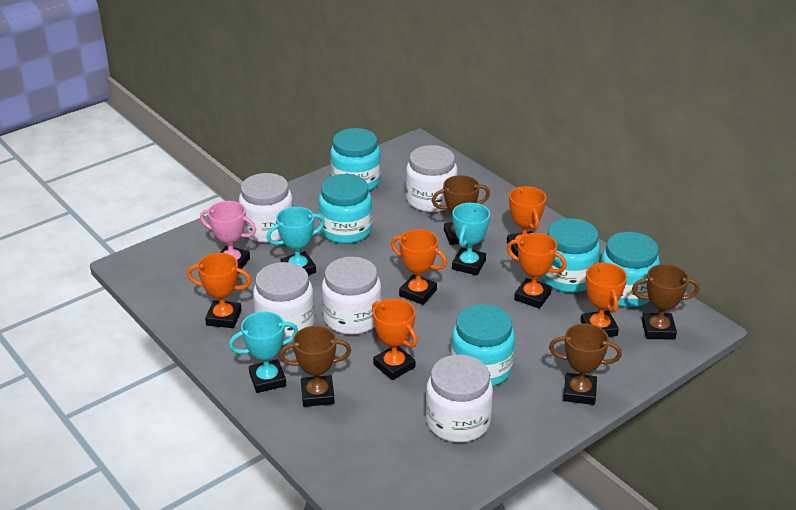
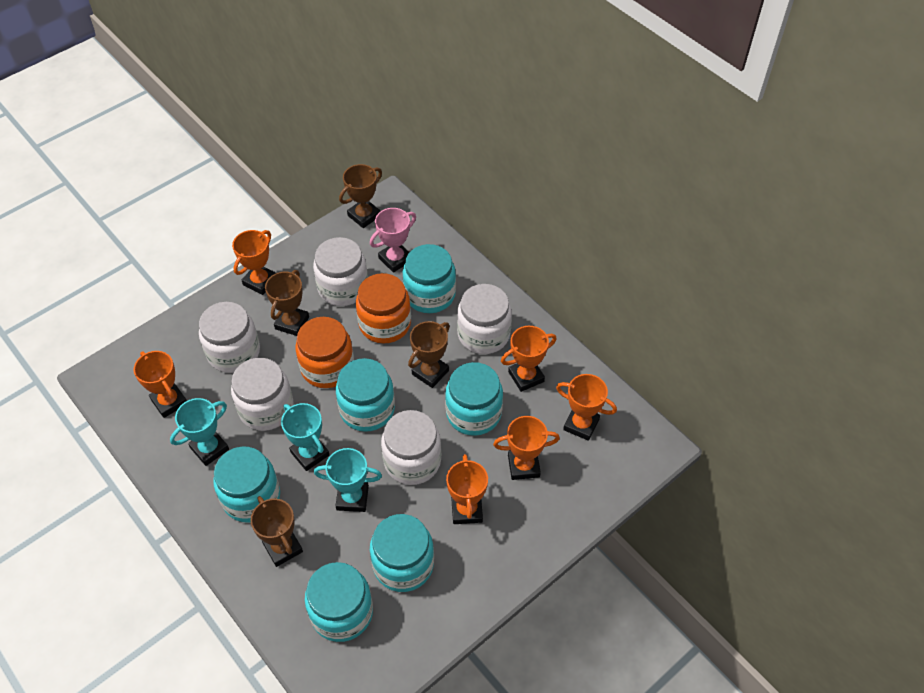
orange jar: 0 -> 2
turquoise jar: 5 -> 6

